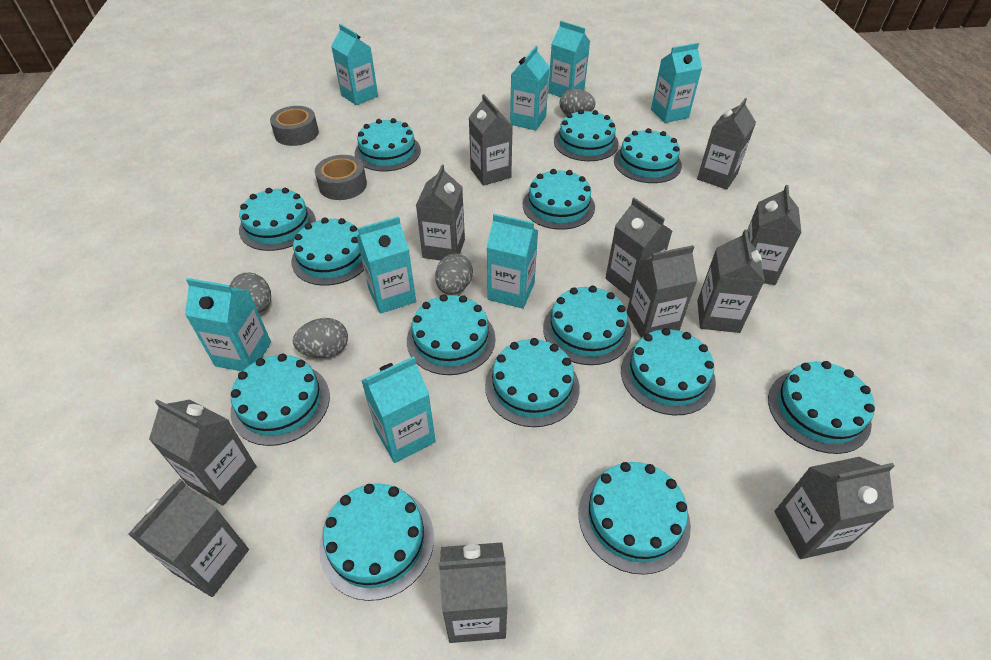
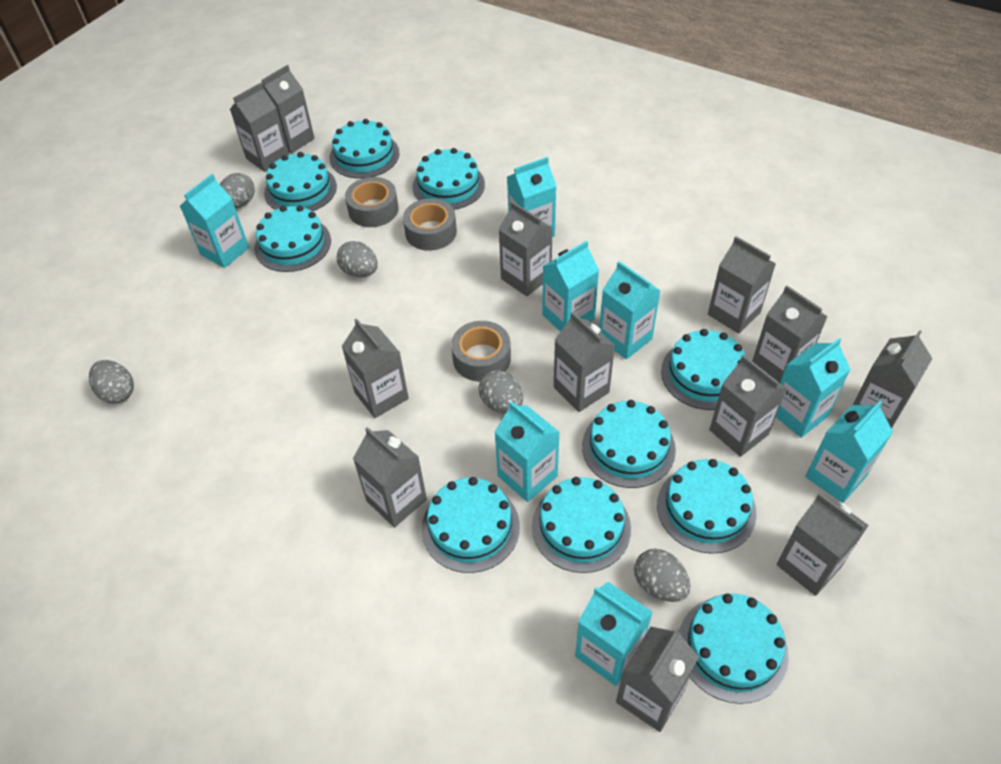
grey carton: 11 -> 12
grey egg: 4 -> 5
grey tape: 2 -> 3
turquoise cake: 14 -> 10

